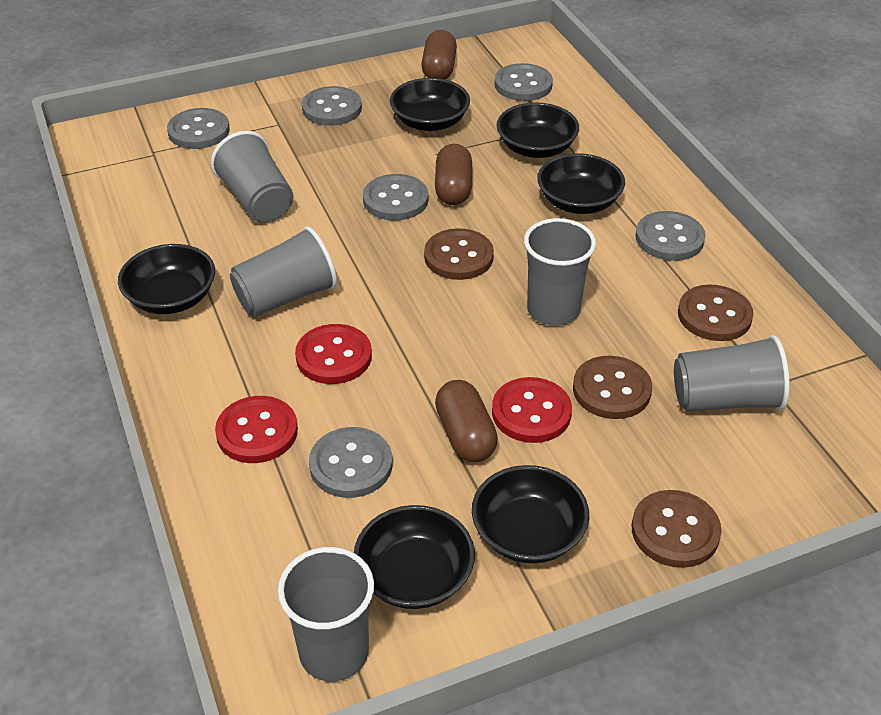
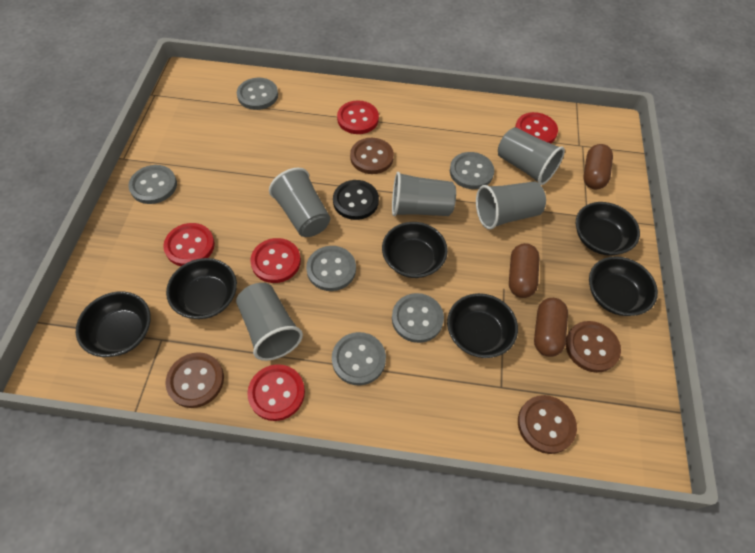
black button: 0 -> 1
red button: 3 -> 5

